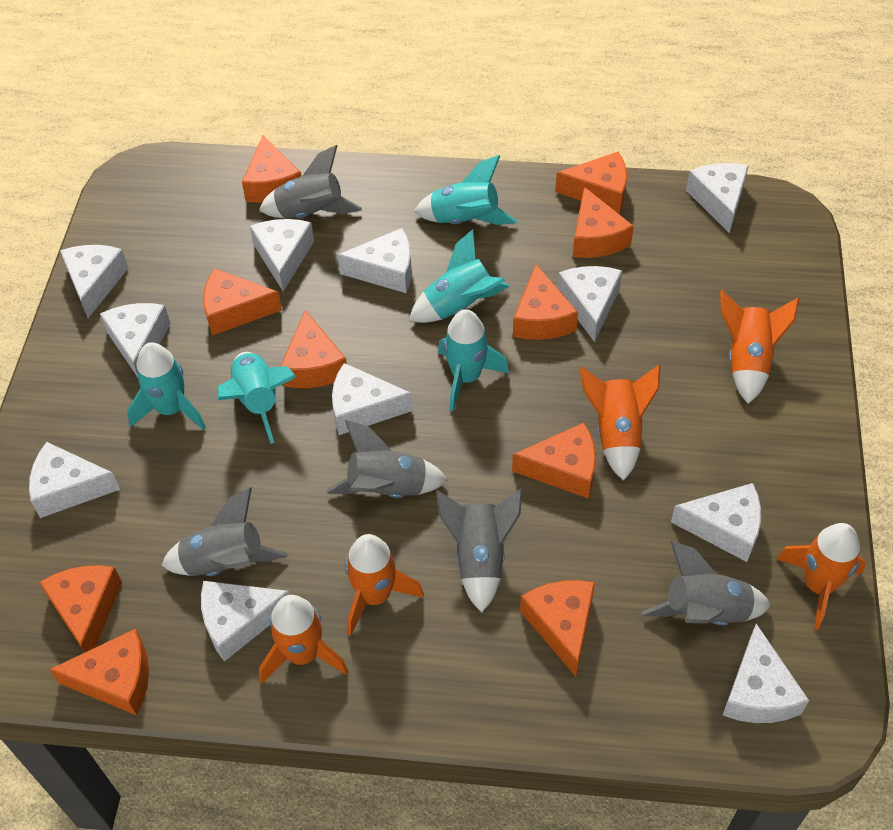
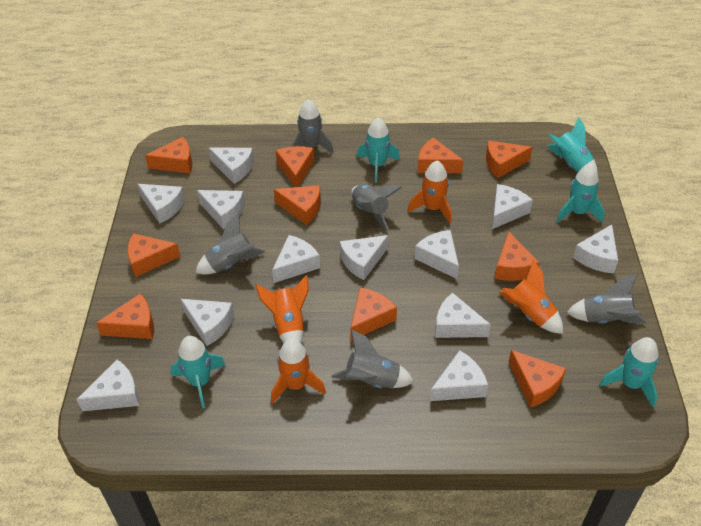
orange rocket: 5 -> 4
white cheese: 11 -> 12

